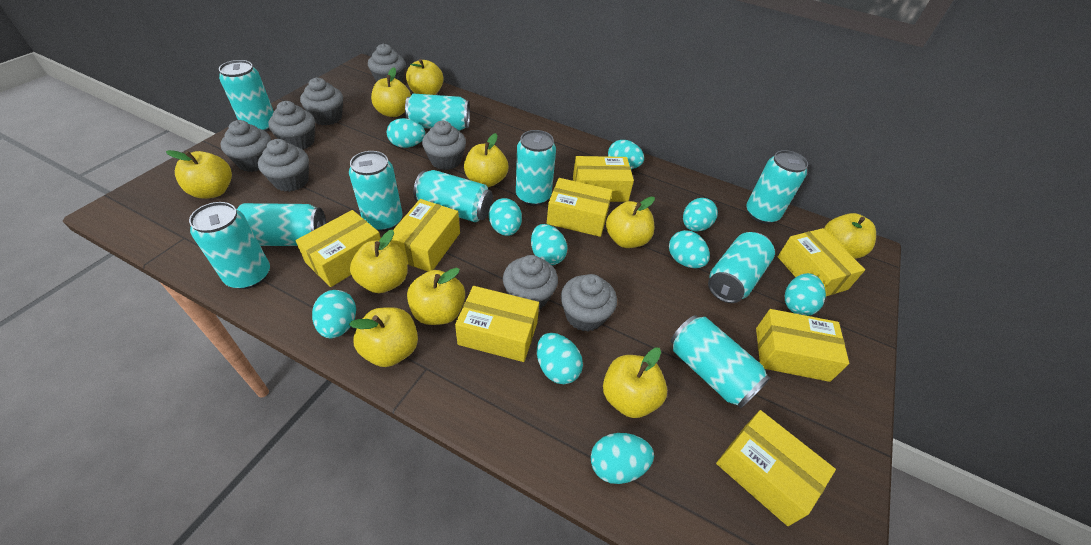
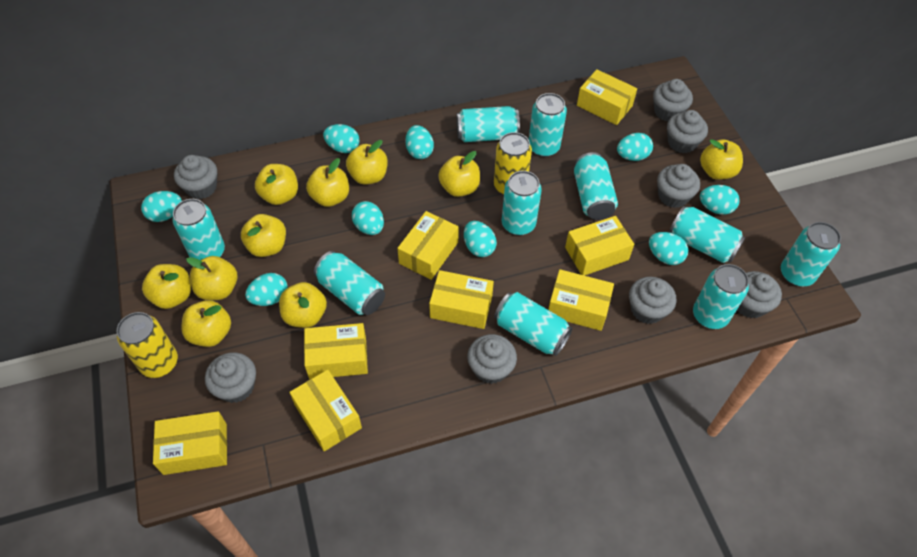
turquoise egg: 10 -> 9
yellow can: 0 -> 2

